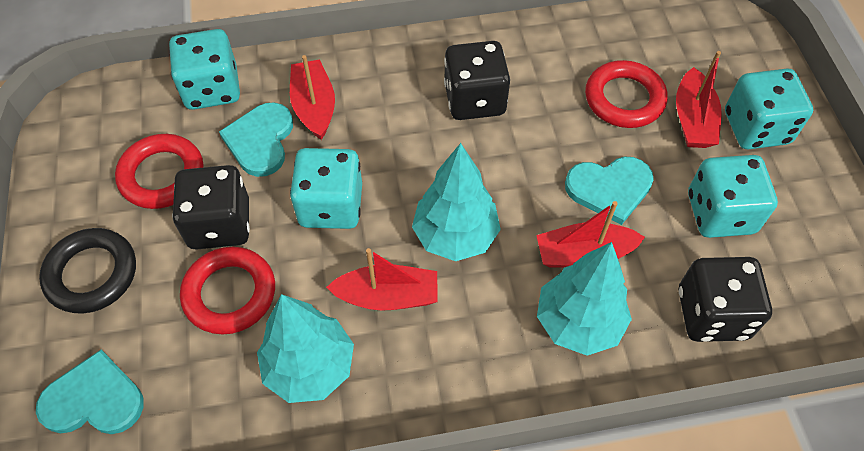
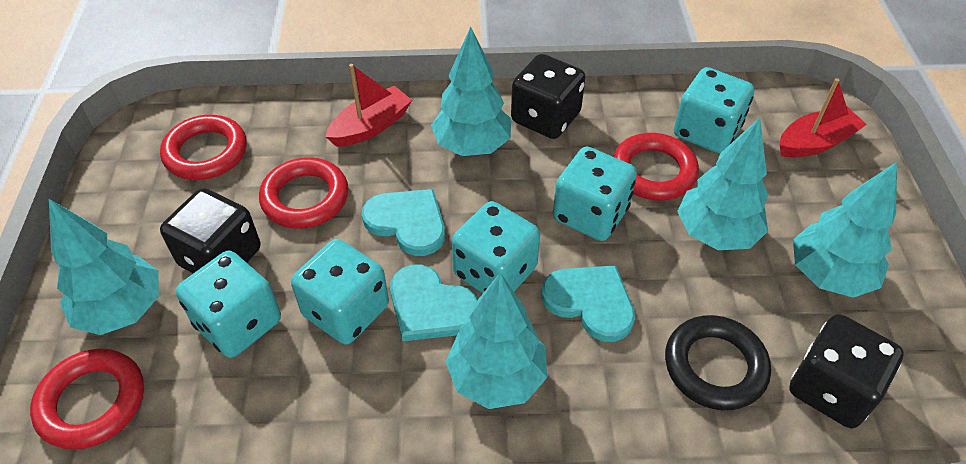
red boat: 4 -> 2
red ring: 3 -> 4
turquoise dice: 4 -> 5
turquoise tree: 3 -> 5

